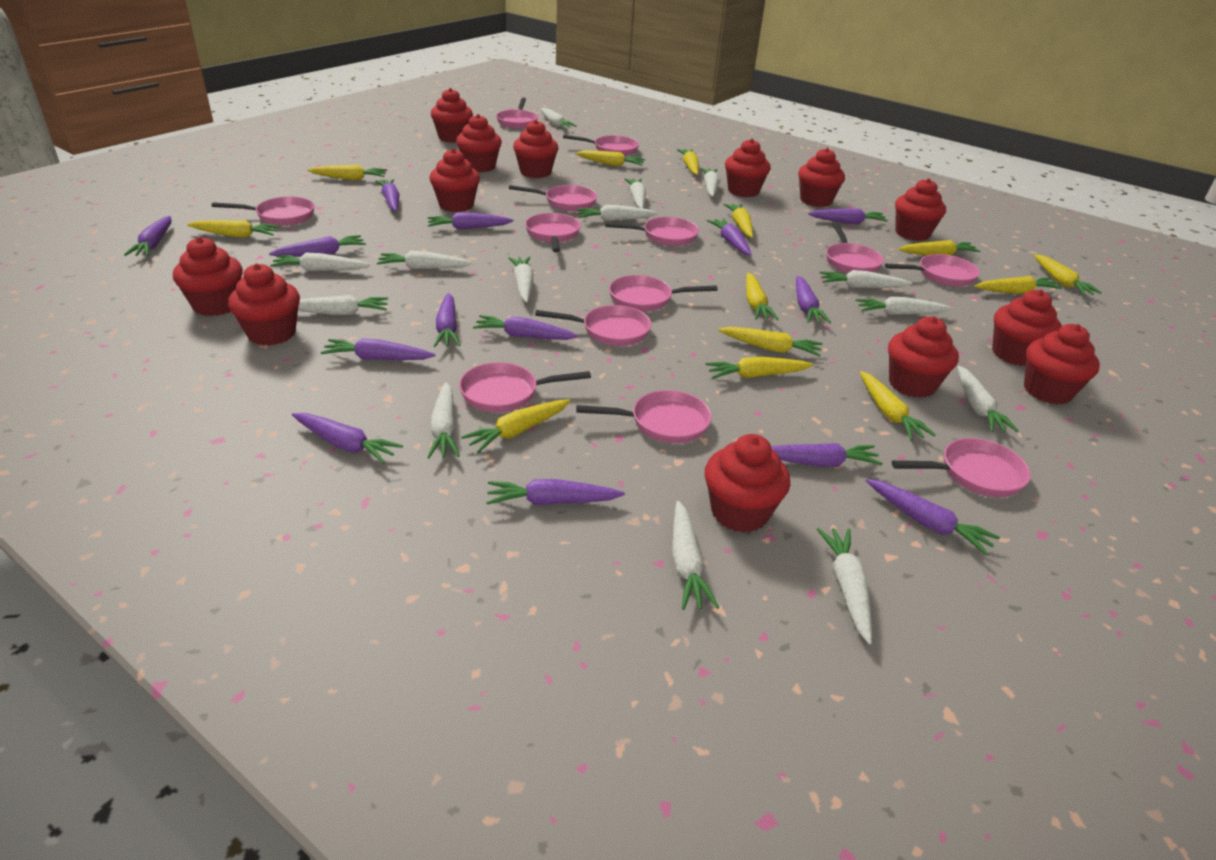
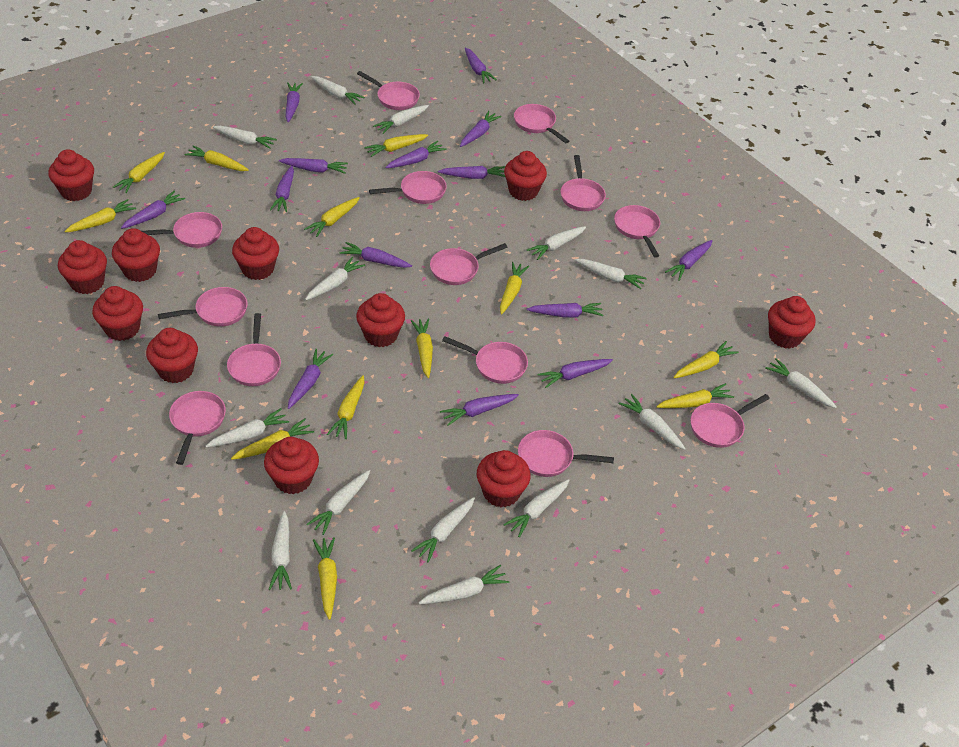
red cupcake: 13 -> 11
yellow carrot: 13 -> 12

